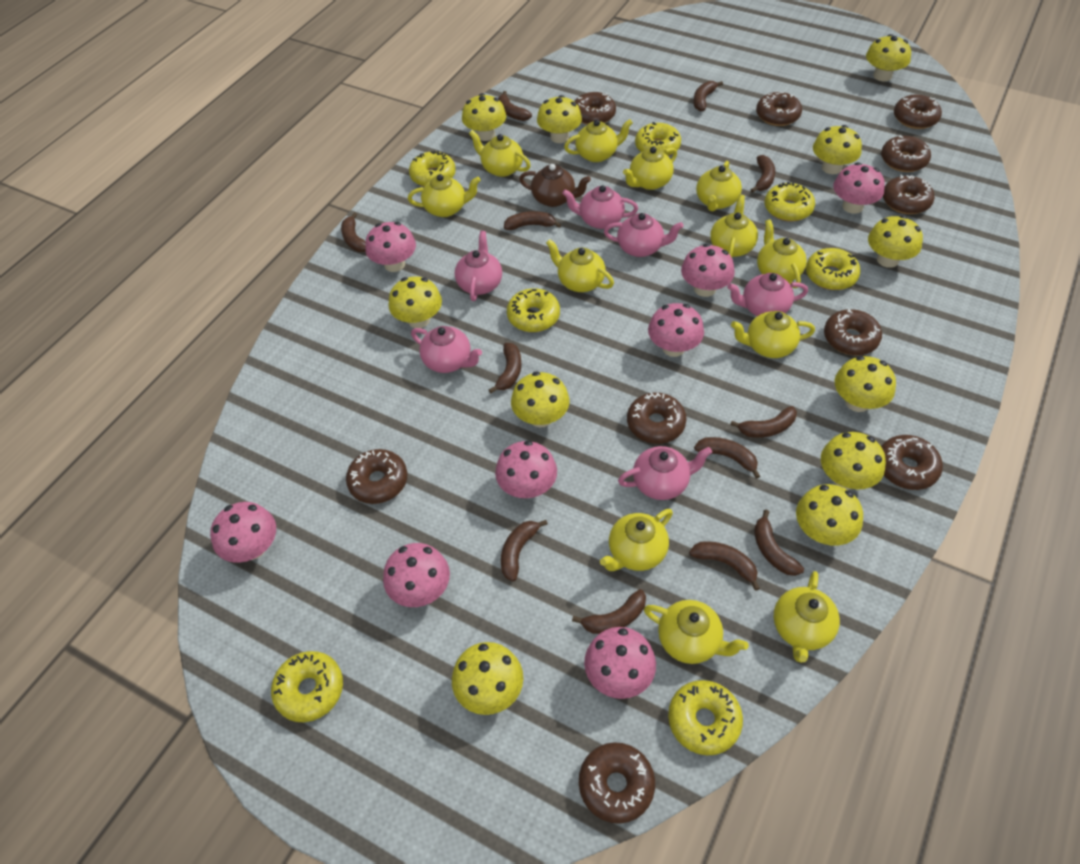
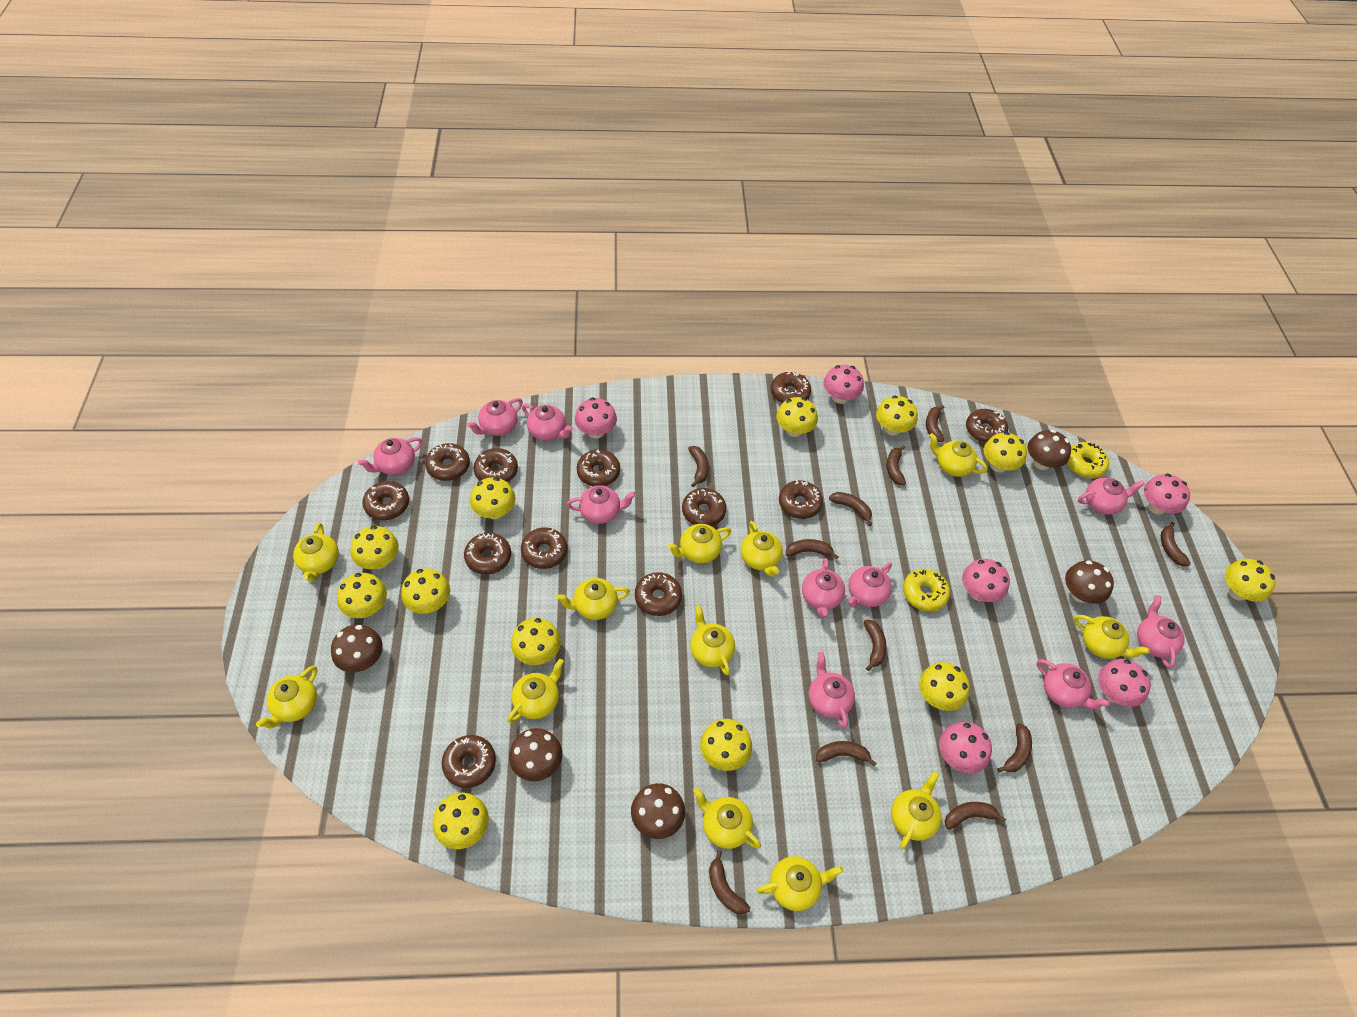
brown banana: 12 -> 11
brown donut: 10 -> 12
brown mushroom: 0 -> 5
brown teapot: 1 -> 0
pink mushroom: 8 -> 6
pink teapot: 6 -> 10
yellow donut: 7 -> 2
yellow mushroom: 11 -> 12

